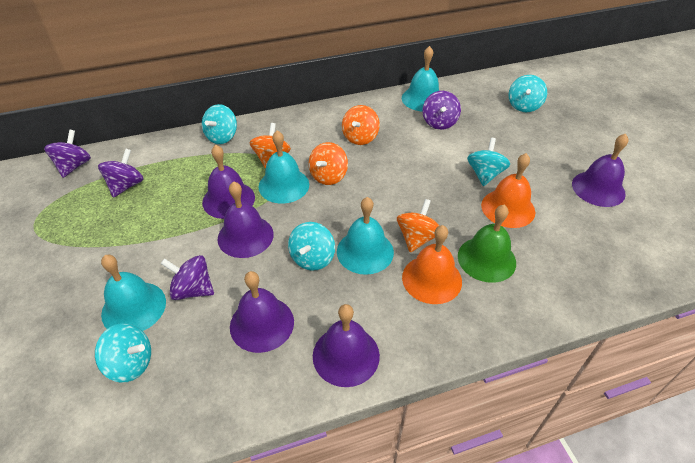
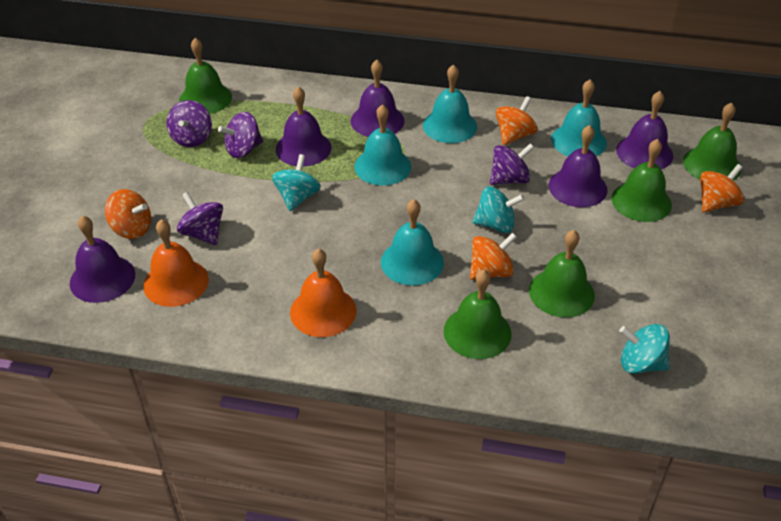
green bell: 1 -> 5
turquoise spinning top: 5 -> 3

